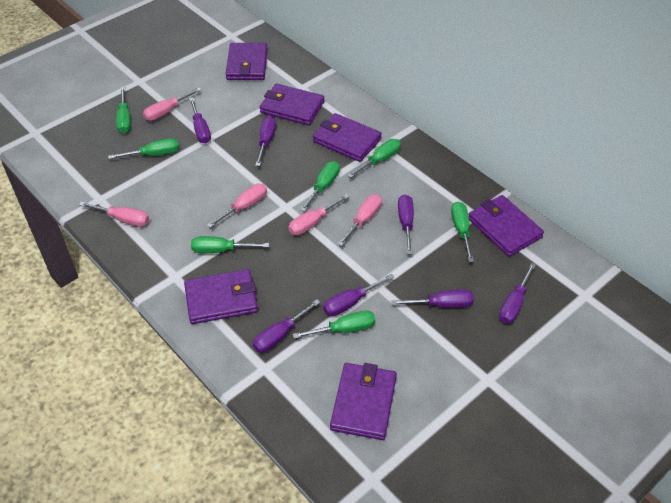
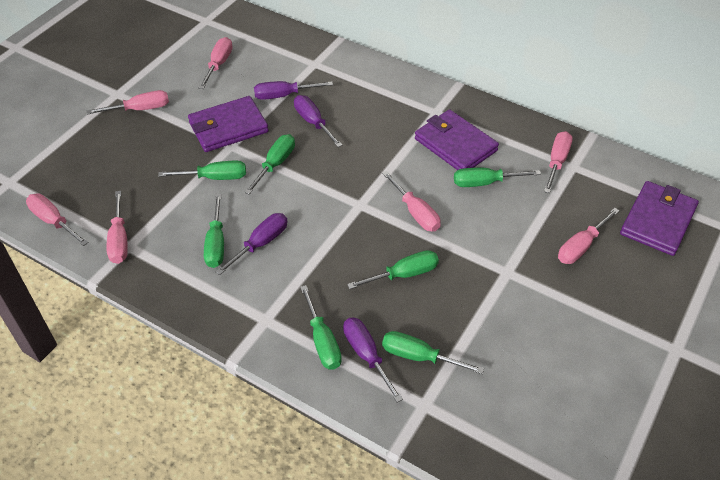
pink screwdriver: 5 -> 7
purple screwdriver: 7 -> 4
purple wallet: 6 -> 3

